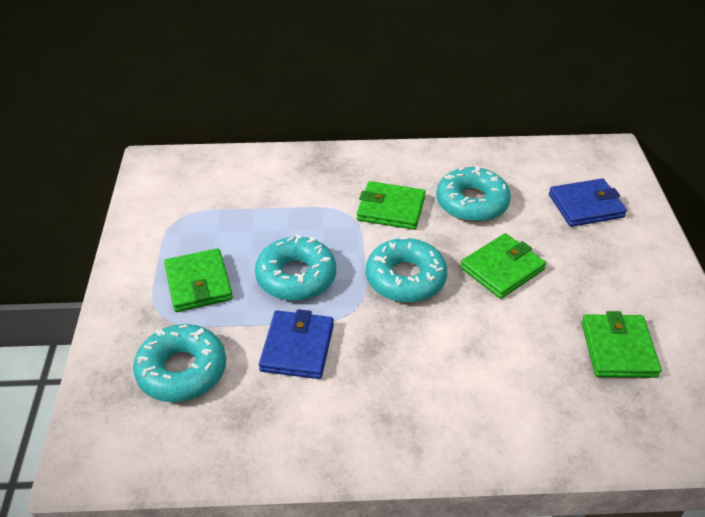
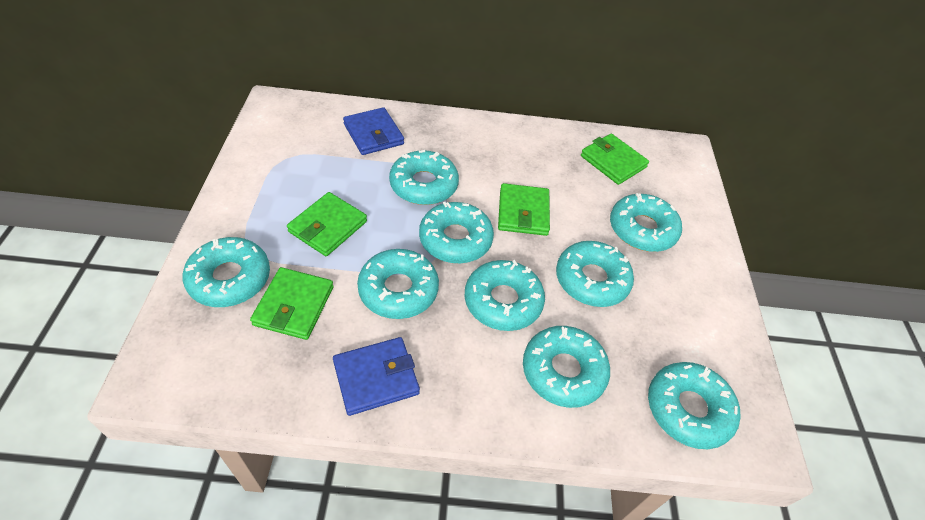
turquoise donut: 4 -> 9

